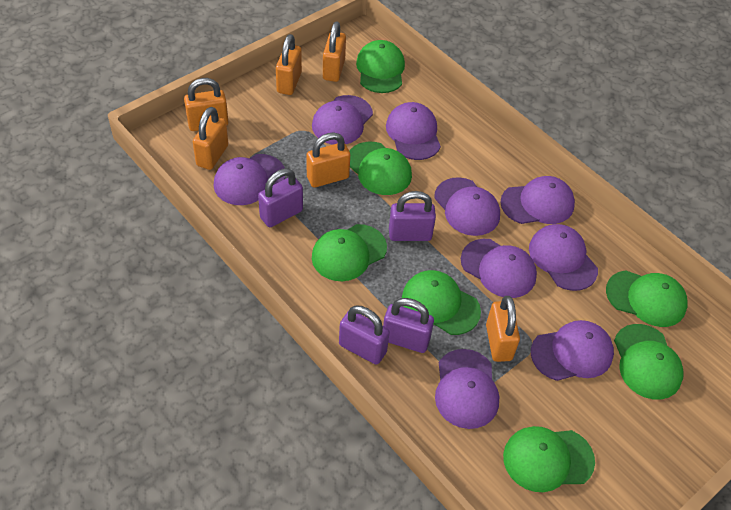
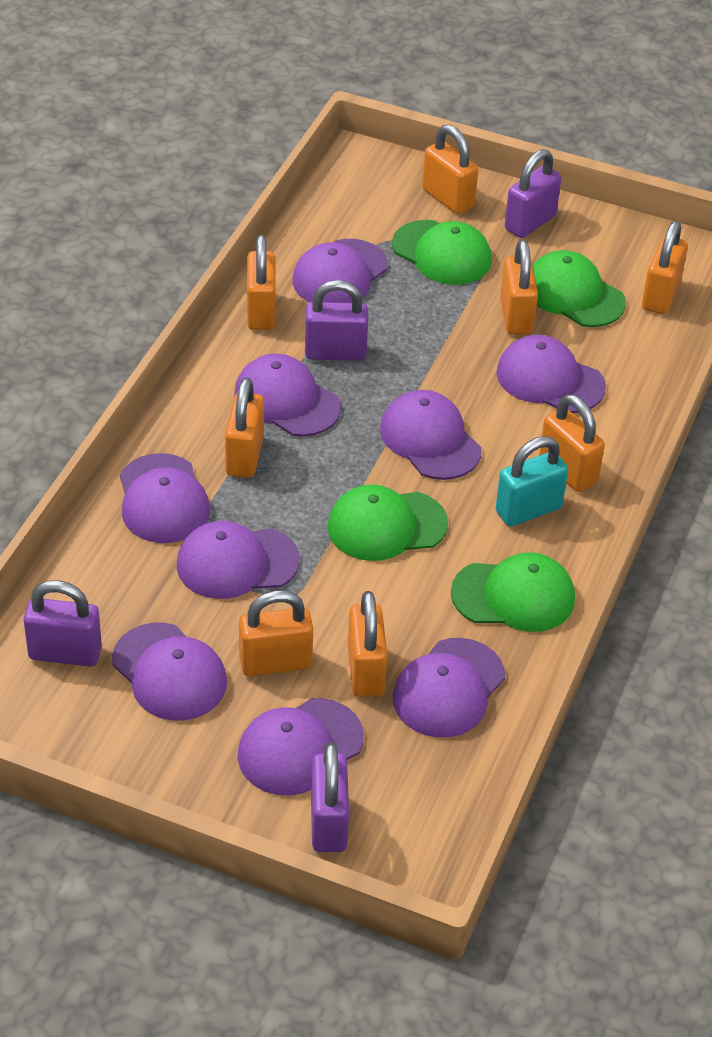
green cap: 7 -> 4
orange padlock: 6 -> 8
turquoise padlock: 0 -> 1

